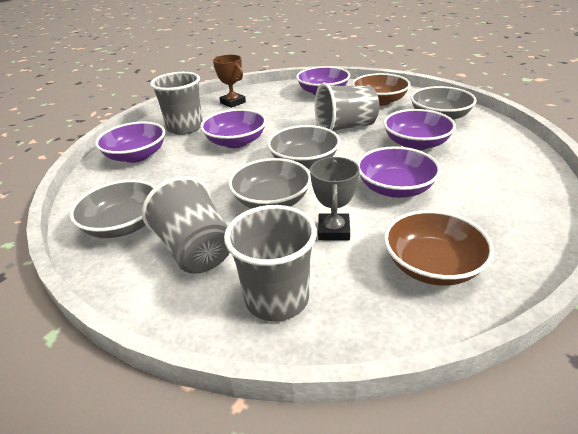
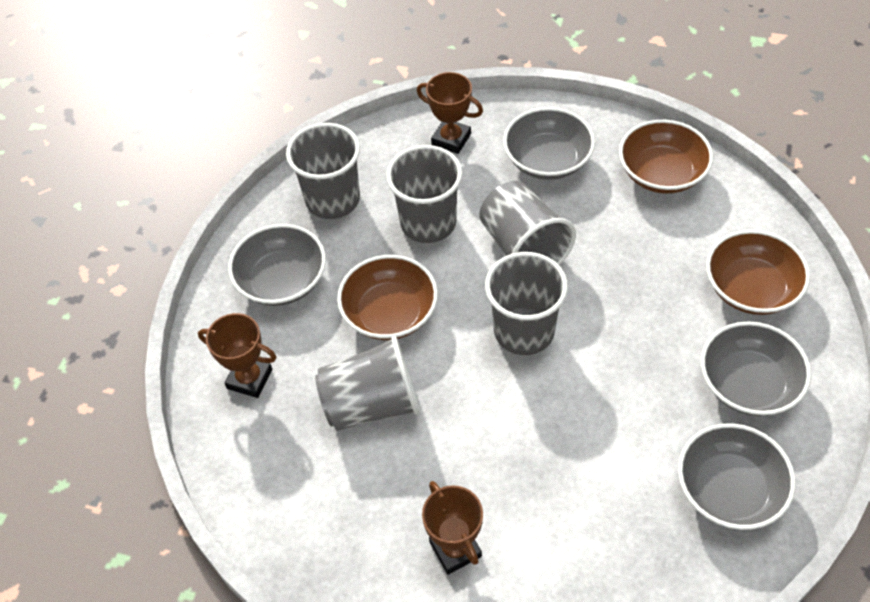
brown bowl: 2 -> 3
brown trophy: 1 -> 3
grey cup: 4 -> 5
grey trophy: 1 -> 0
purple bowl: 5 -> 0

